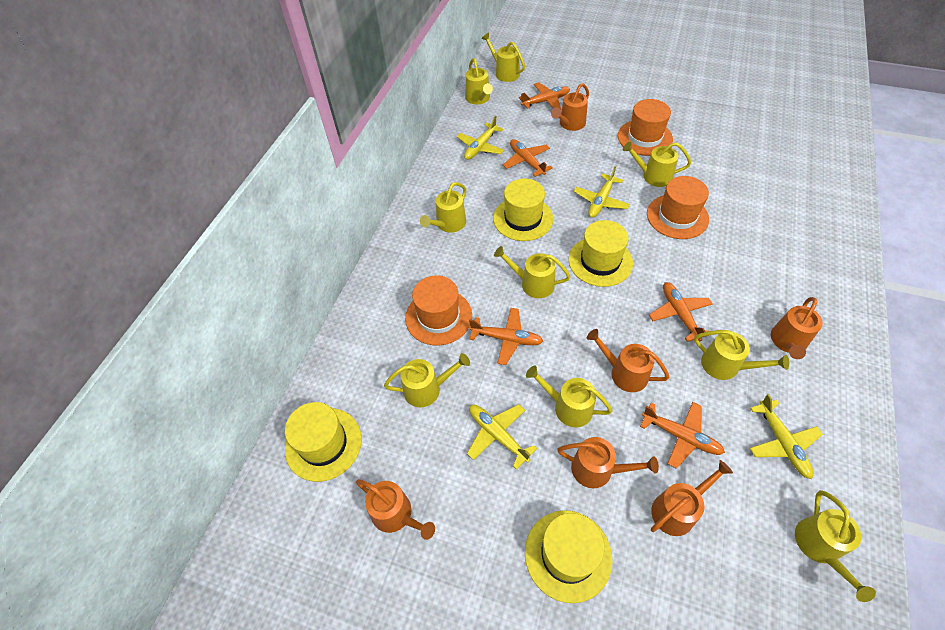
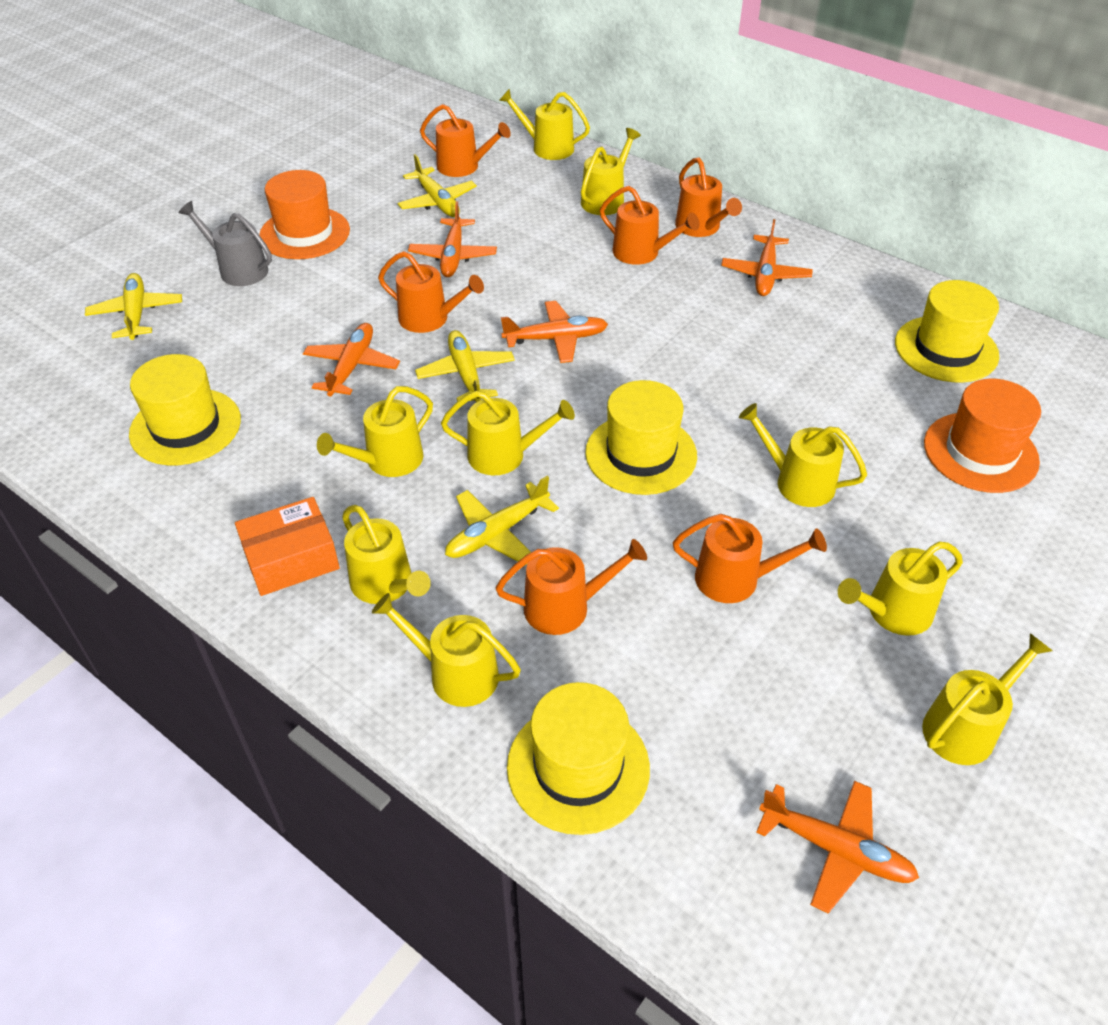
grey watering can: 0 -> 1
orange box: 0 -> 1
orange hat: 3 -> 2

